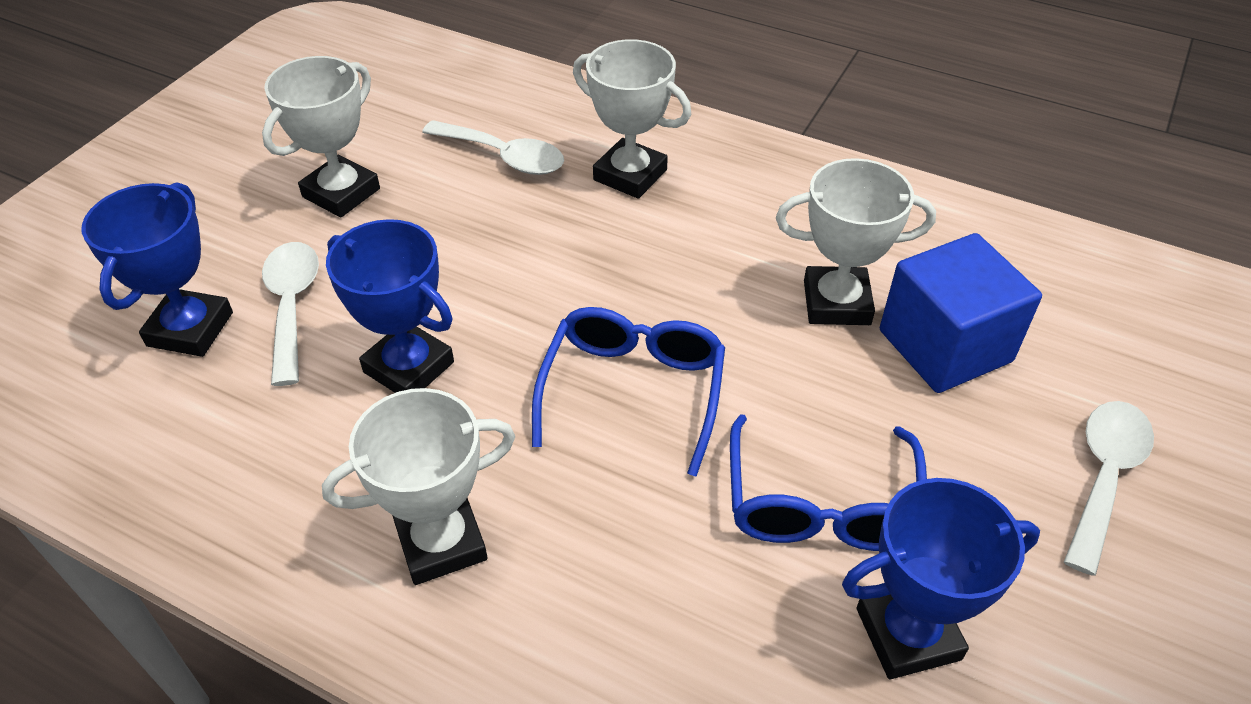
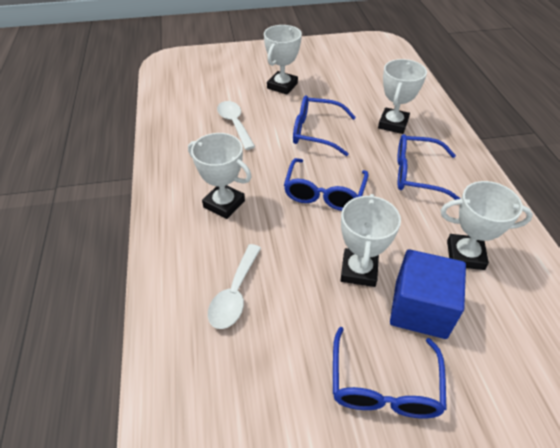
blue glasses: 2 -> 4
blue trophy: 3 -> 0
white spoon: 3 -> 2
white trophy: 4 -> 5

